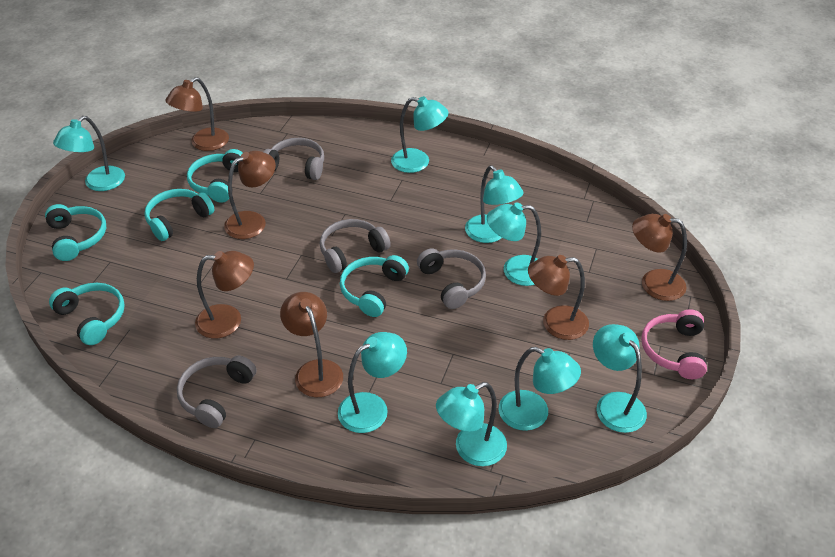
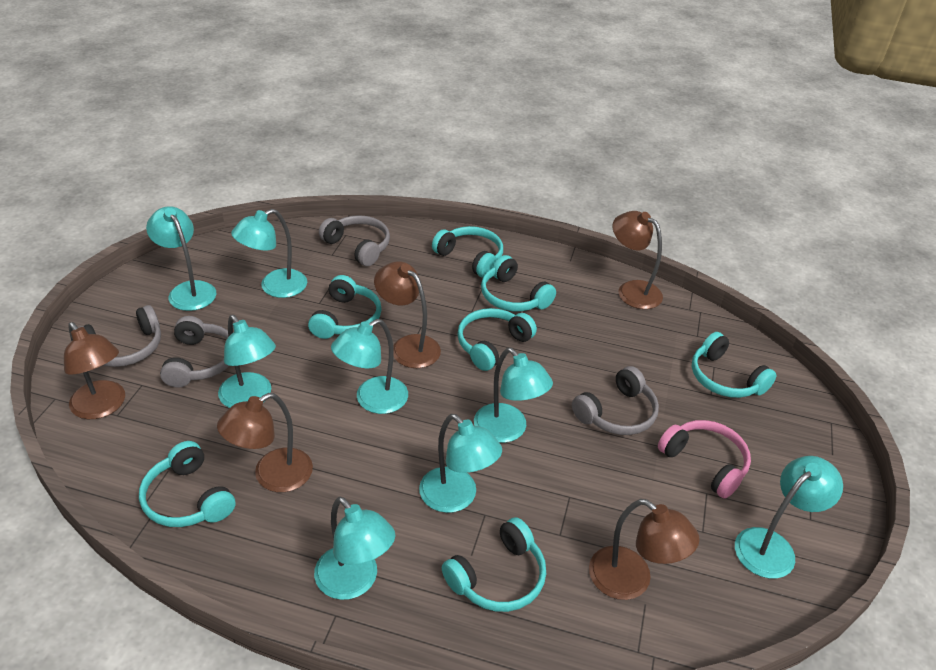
brown lamp: 6 -> 5
turquoise headphones: 5 -> 7

